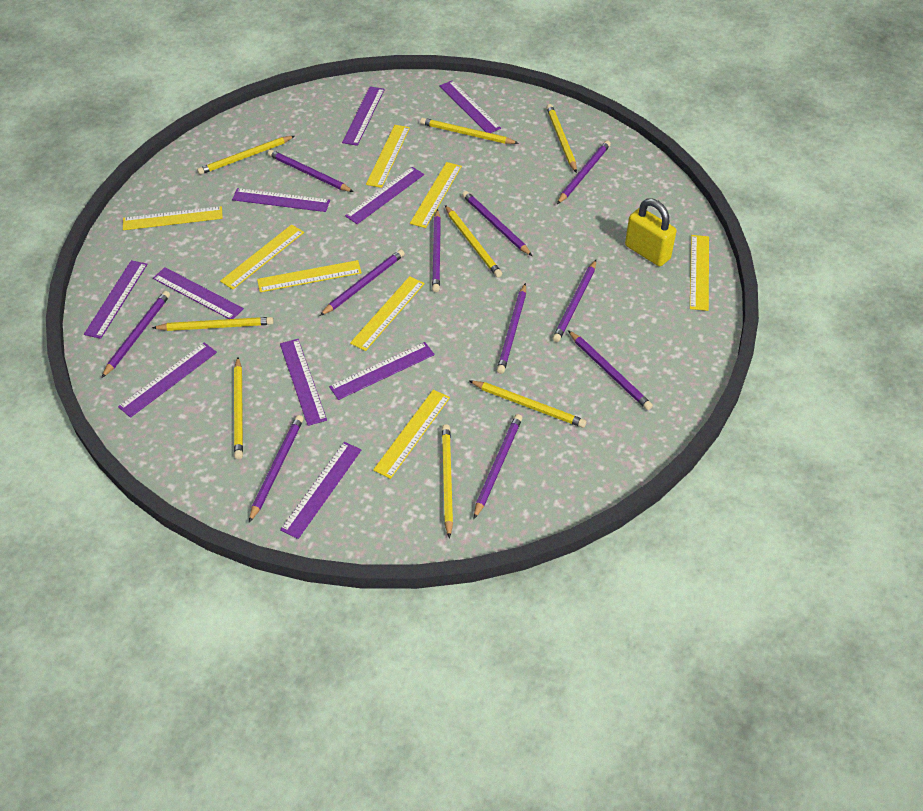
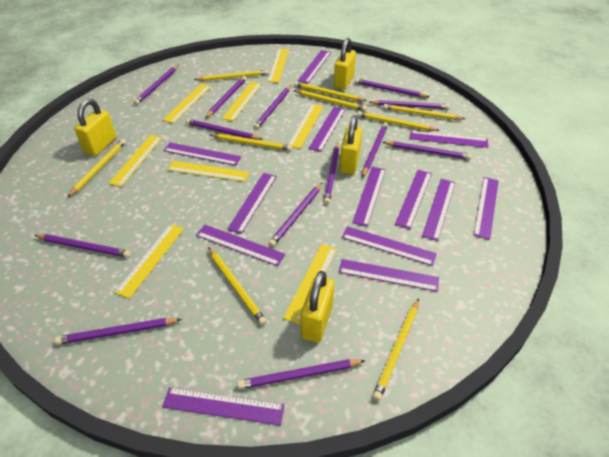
purple pencil: 11 -> 13
purple ruler: 10 -> 13
yellow padlock: 1 -> 4
yellow pencil: 8 -> 9

